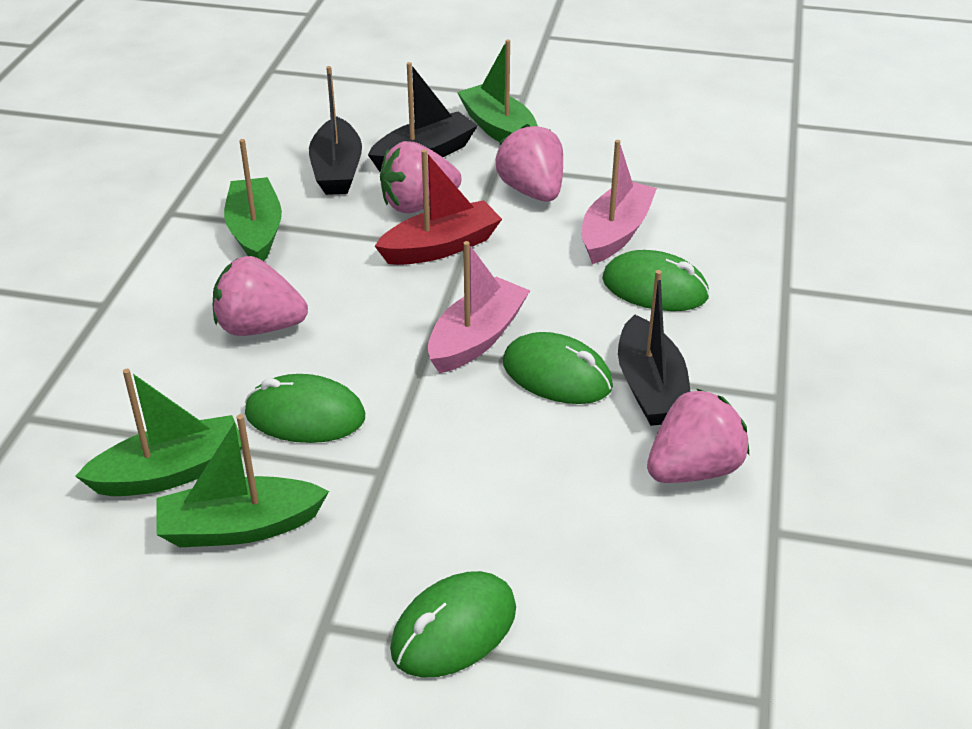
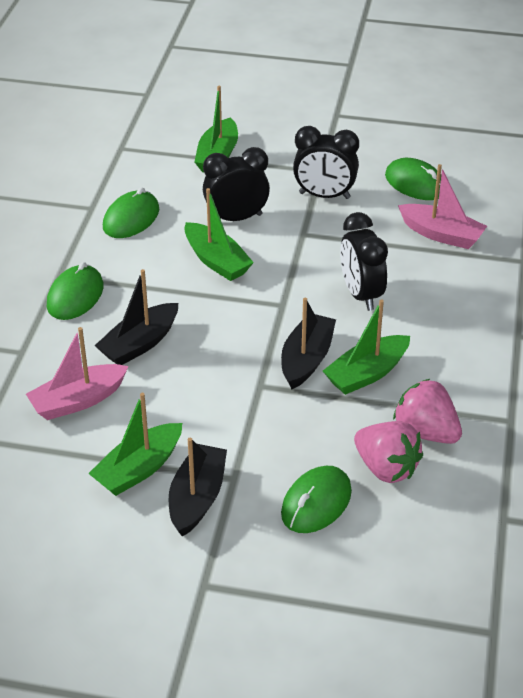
black clock: 0 -> 3
pink strawberry: 4 -> 2
red boat: 1 -> 0

